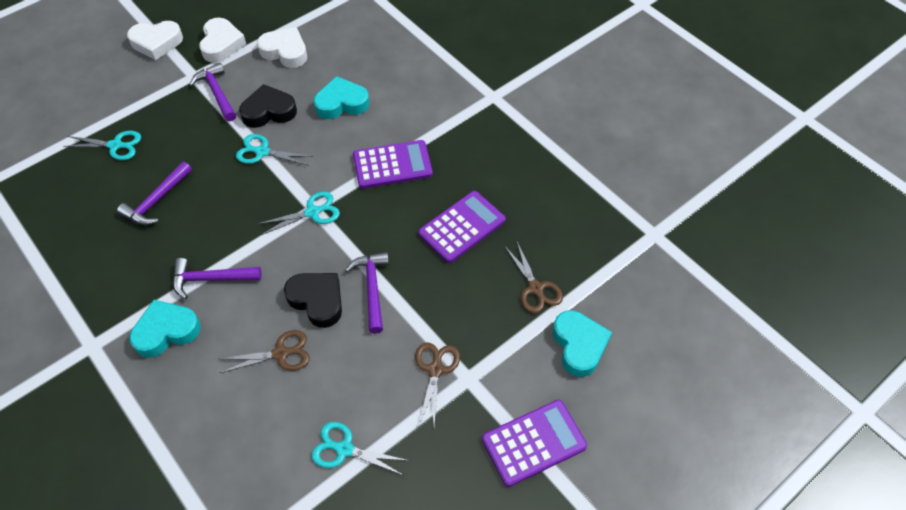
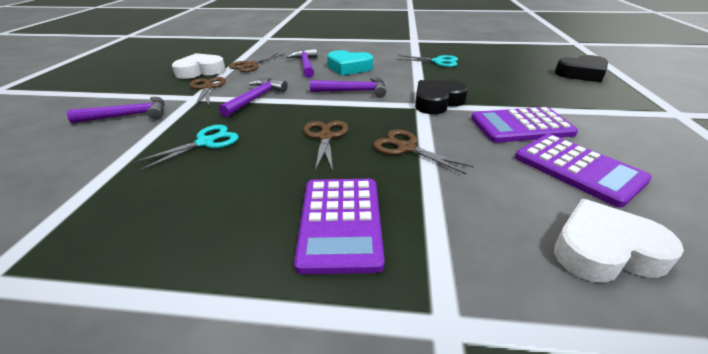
brown scissors: 3 -> 4
turquoise heart: 3 -> 1
turquoise scissors: 4 -> 2
white heart: 3 -> 2

